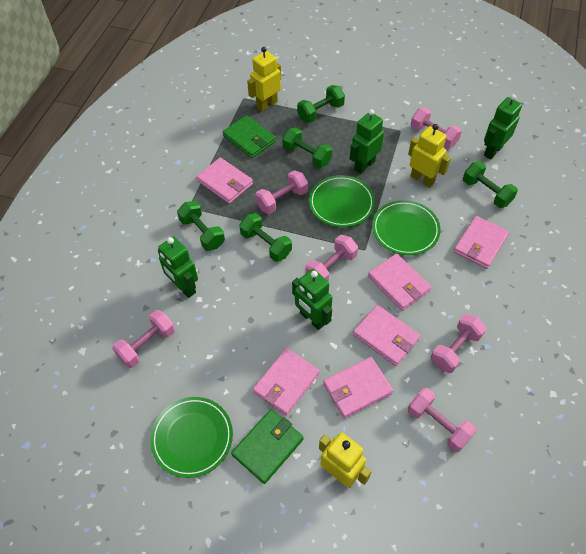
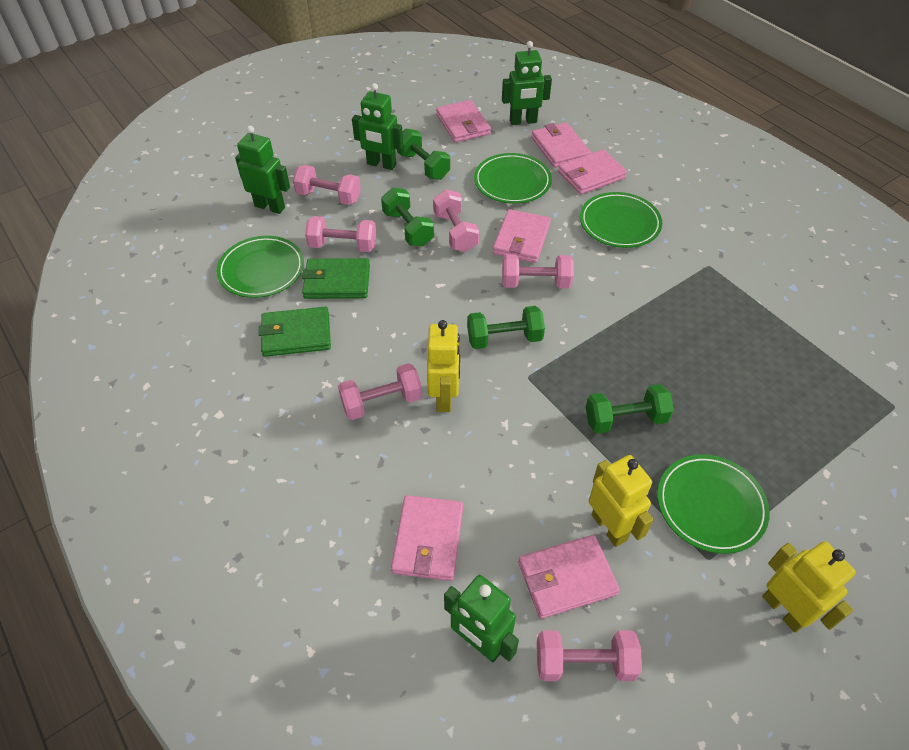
green dumbbell: 5 -> 4
green plate: 3 -> 4

